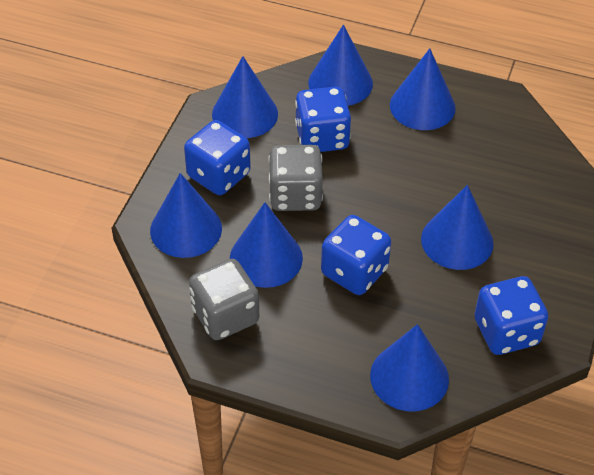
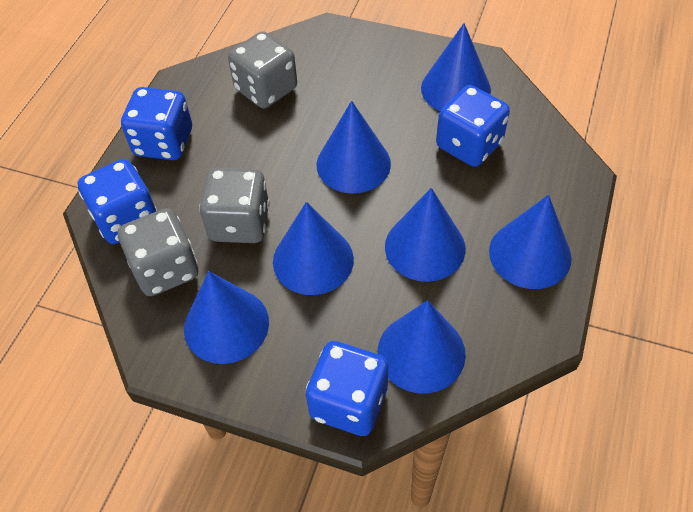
grey dice: 2 -> 3

